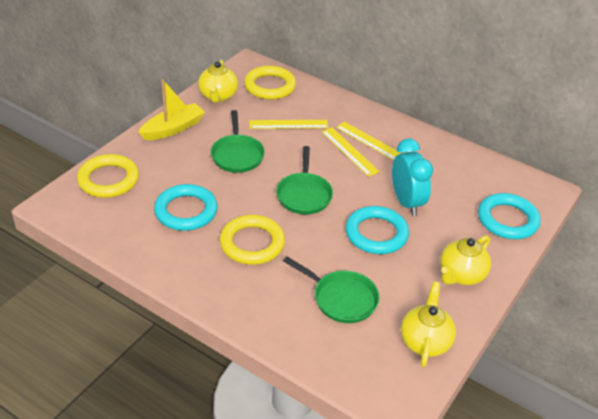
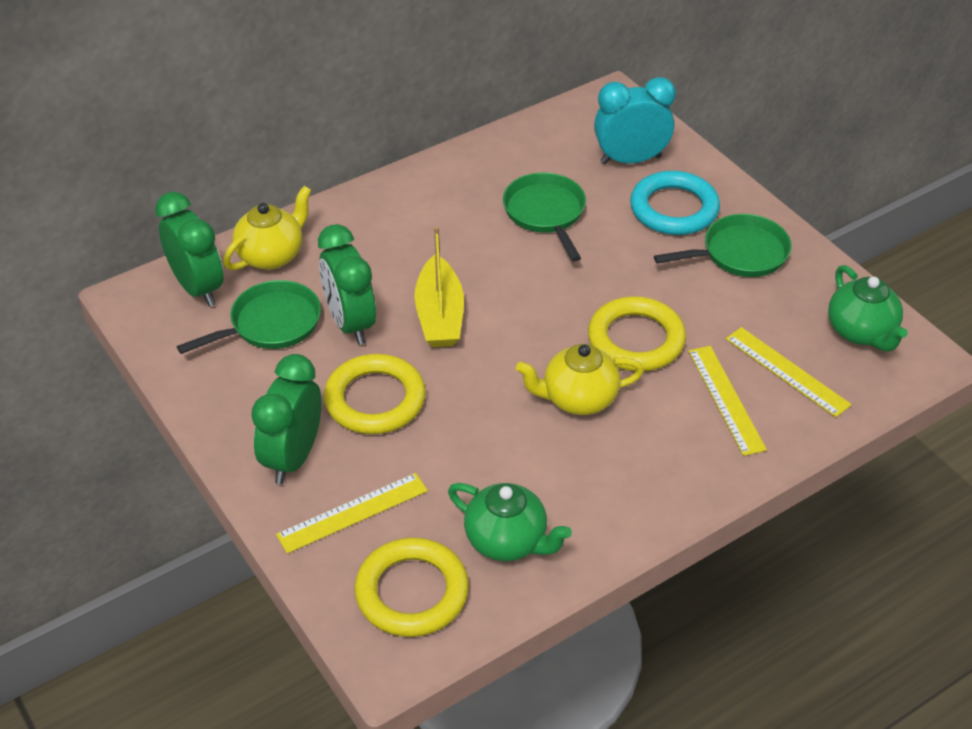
green clock: 0 -> 3
green teapot: 0 -> 2
turquoise ring: 3 -> 1
yellow teapot: 3 -> 2

